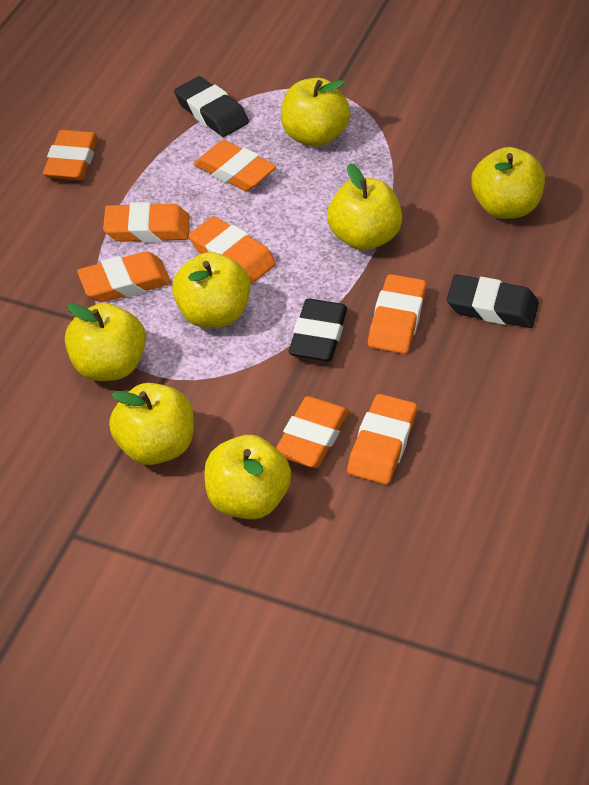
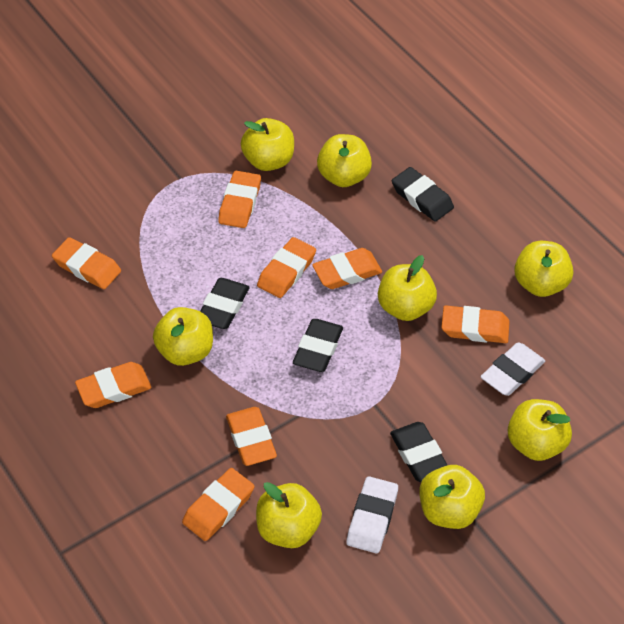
black eraser: 3 -> 4
white eraser: 0 -> 2
yellow apple: 7 -> 8

